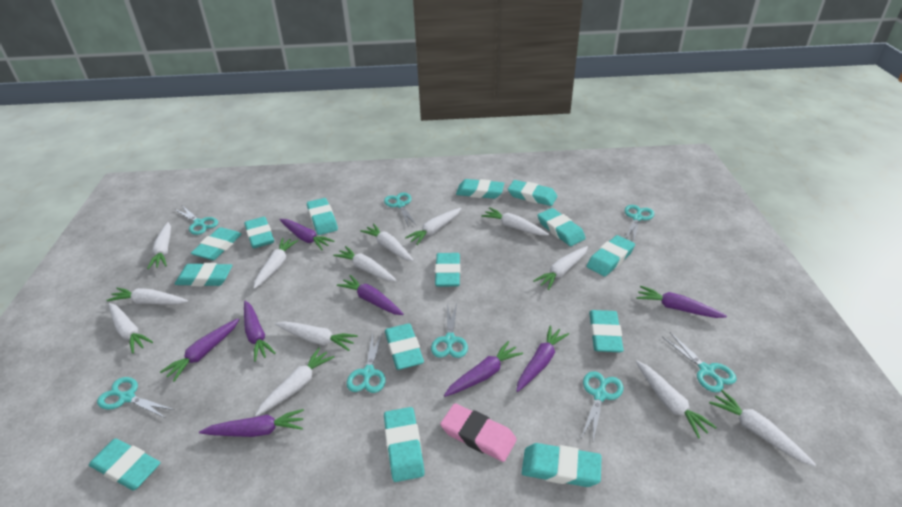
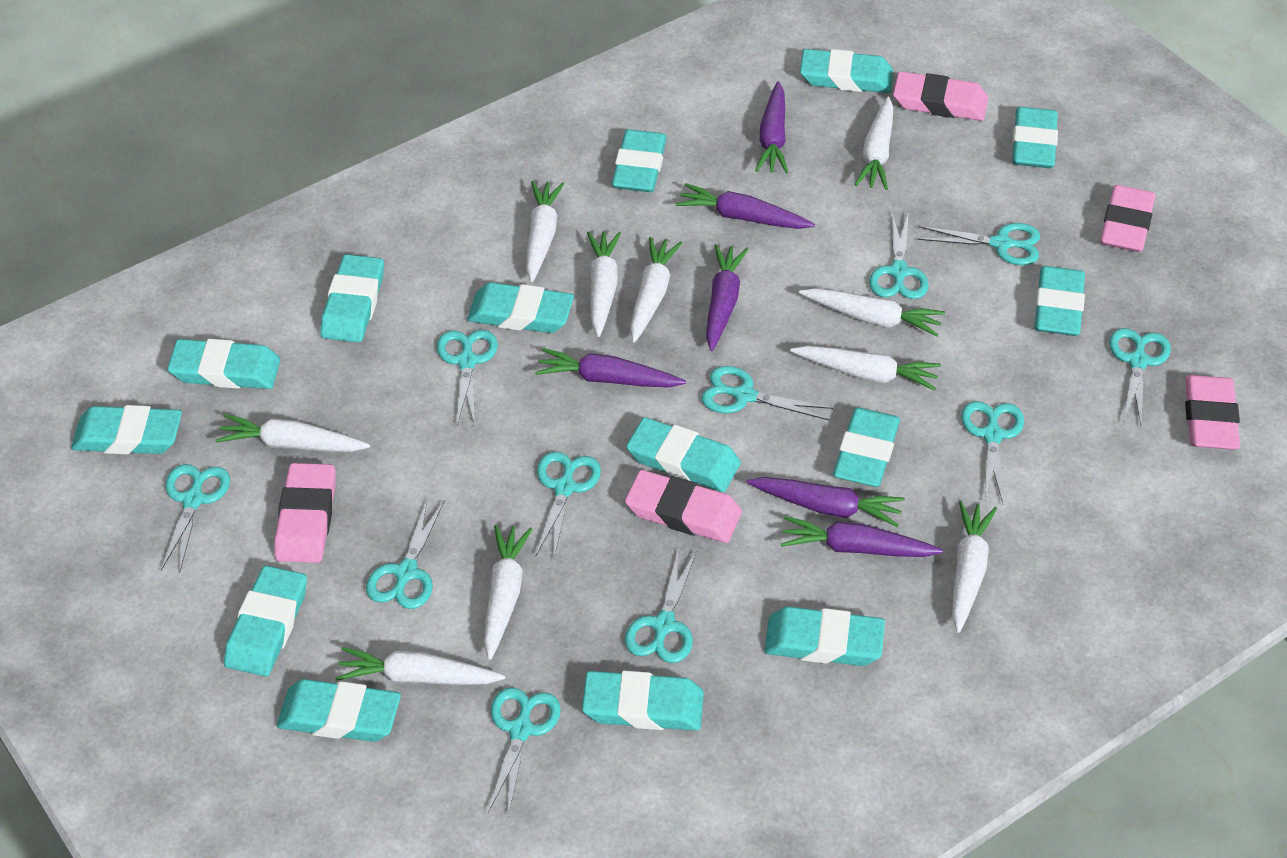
pink eraser: 1 -> 5
purple carrot: 8 -> 6
turquoise scissors: 8 -> 11
white carrot: 13 -> 10

